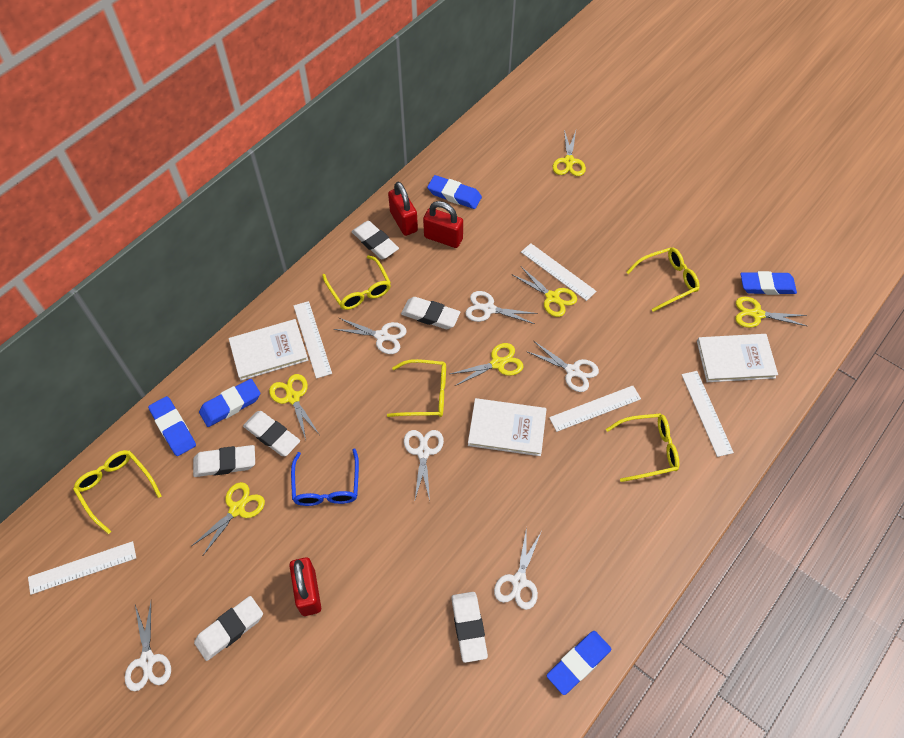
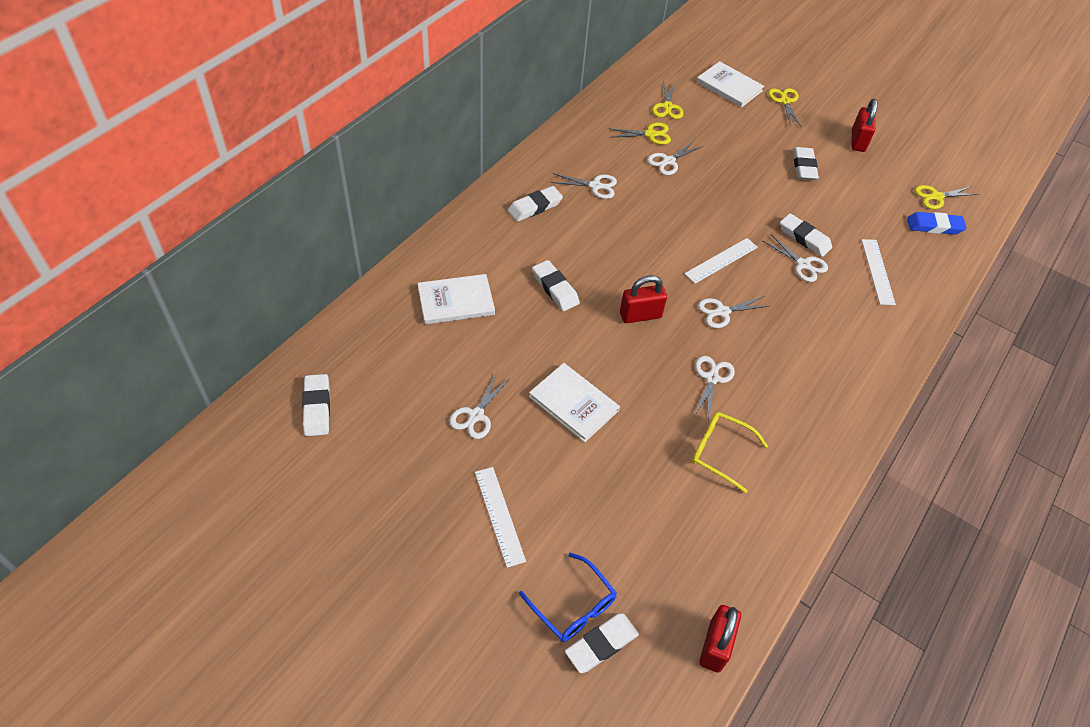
blue eraser: 5 -> 1
white ruler: 5 -> 3
yellow glasses: 5 -> 1
yellow scissors: 6 -> 4

